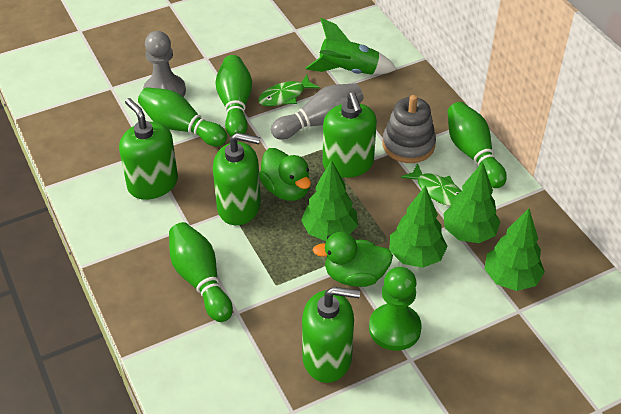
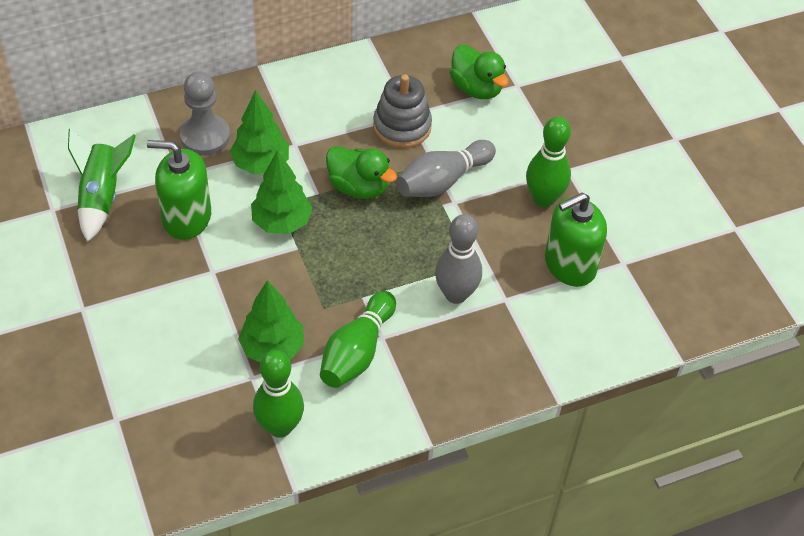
green bowling pin: 4 -> 3
green fish: 2 -> 0
green pawn: 1 -> 0
green soap dispenser: 4 -> 2
green tree: 4 -> 3
grey bowling pin: 1 -> 2

